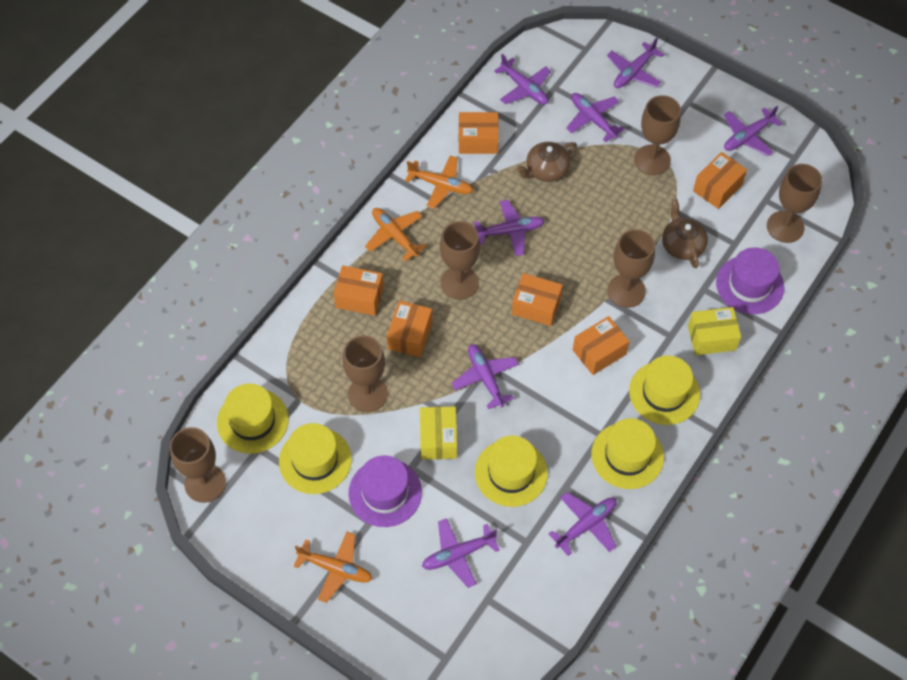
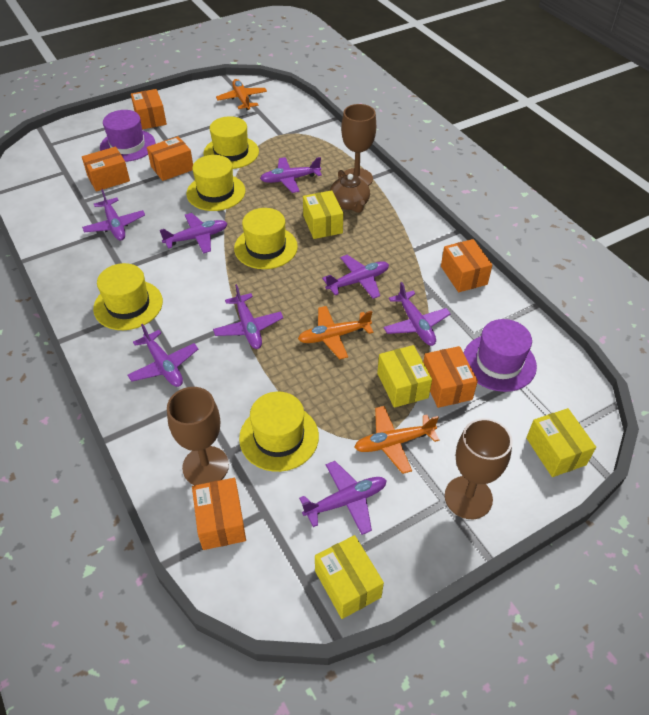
brown goblet: 6 -> 3
brown teapot: 2 -> 1
yellow box: 2 -> 4

